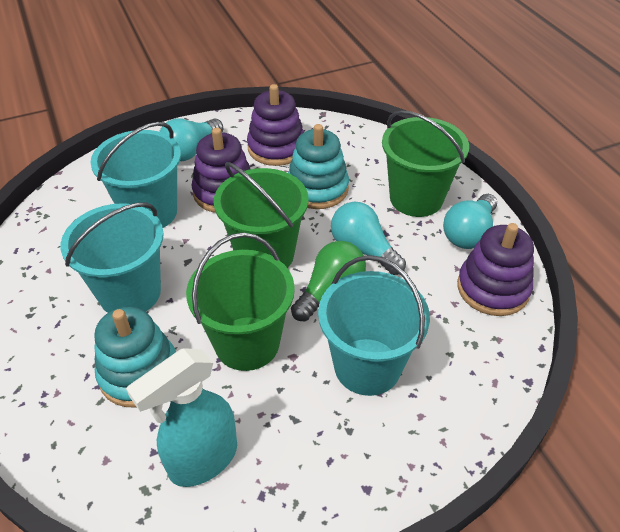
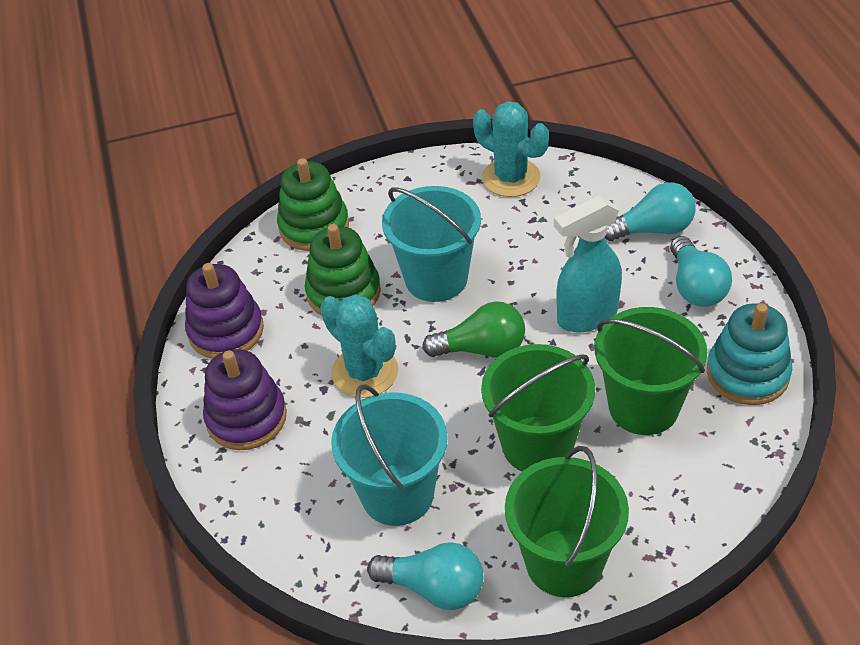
green stacking toy: 0 -> 2
purple stacking toy: 3 -> 2
turquoise bucket: 3 -> 2
turquoise cactus: 0 -> 2
turquoise stacking toy: 2 -> 1

